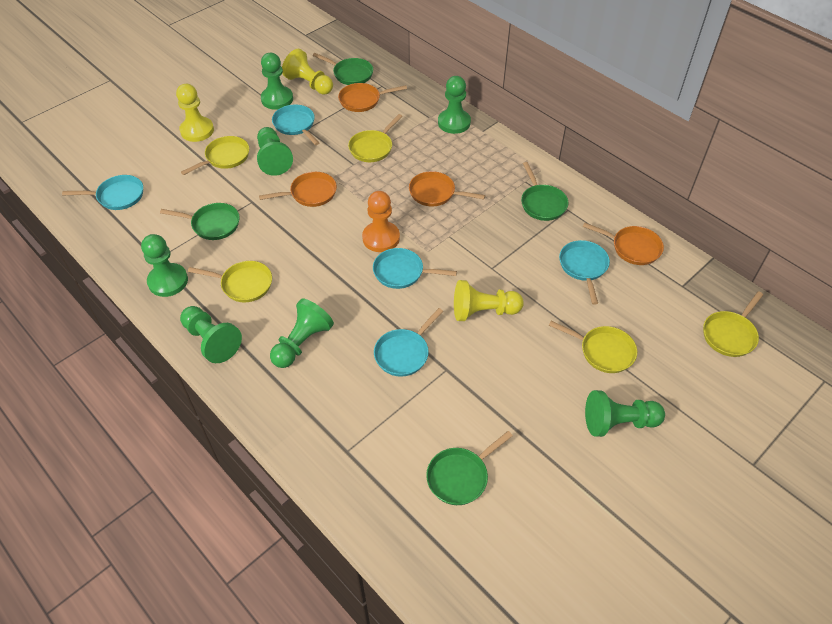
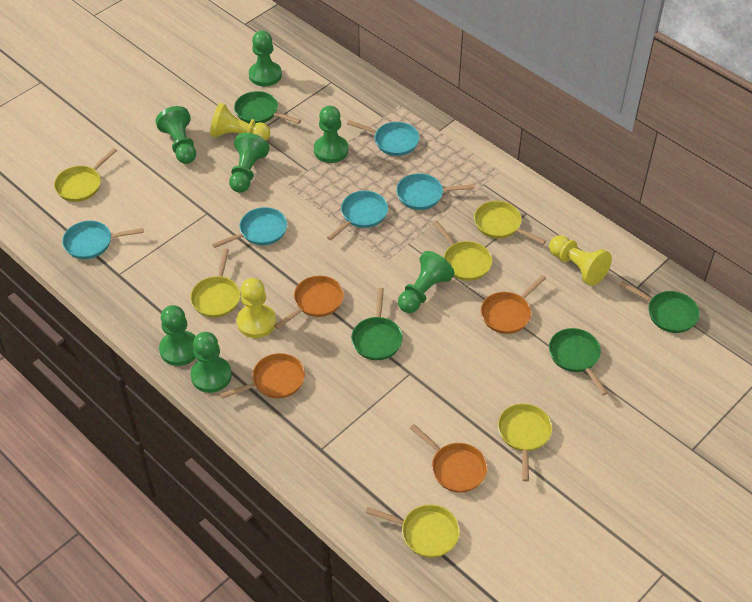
orange pawn: 1 -> 0
yellow pan: 5 -> 6

